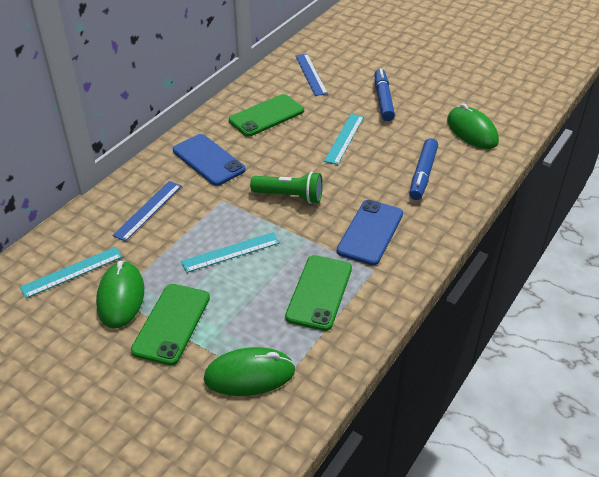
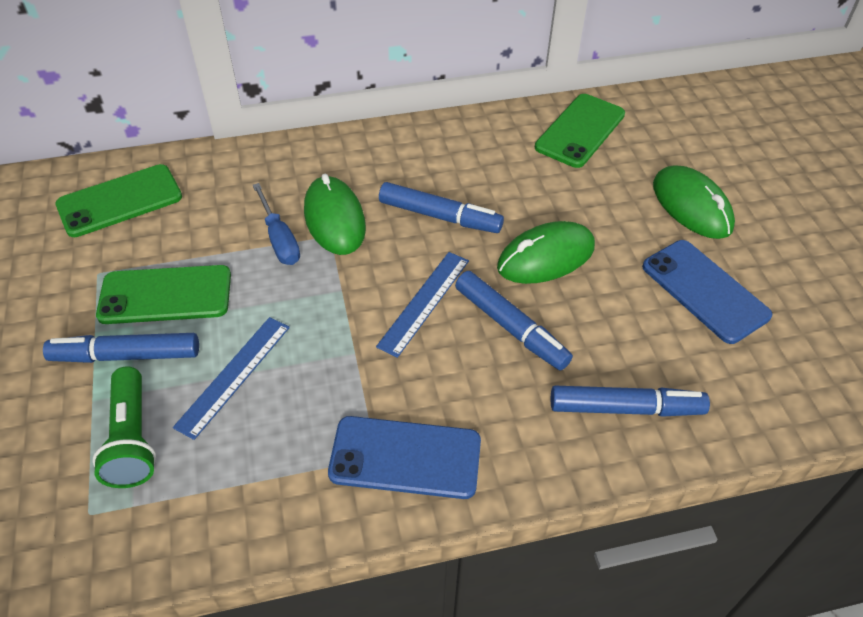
blue marker: 2 -> 4
blue screwdriver: 0 -> 1
turquoise ruler: 3 -> 0

